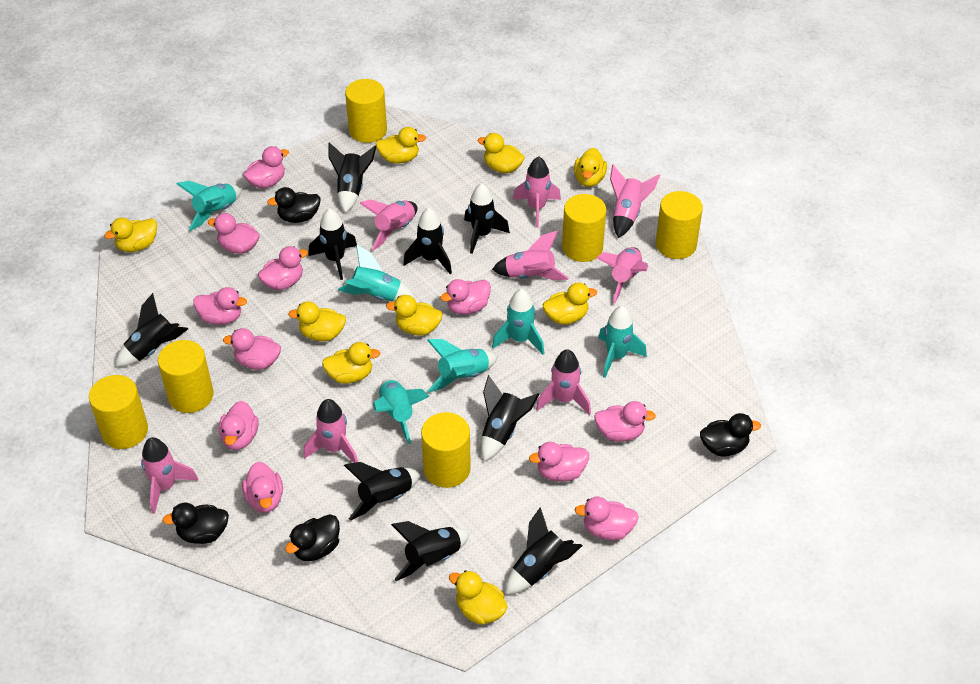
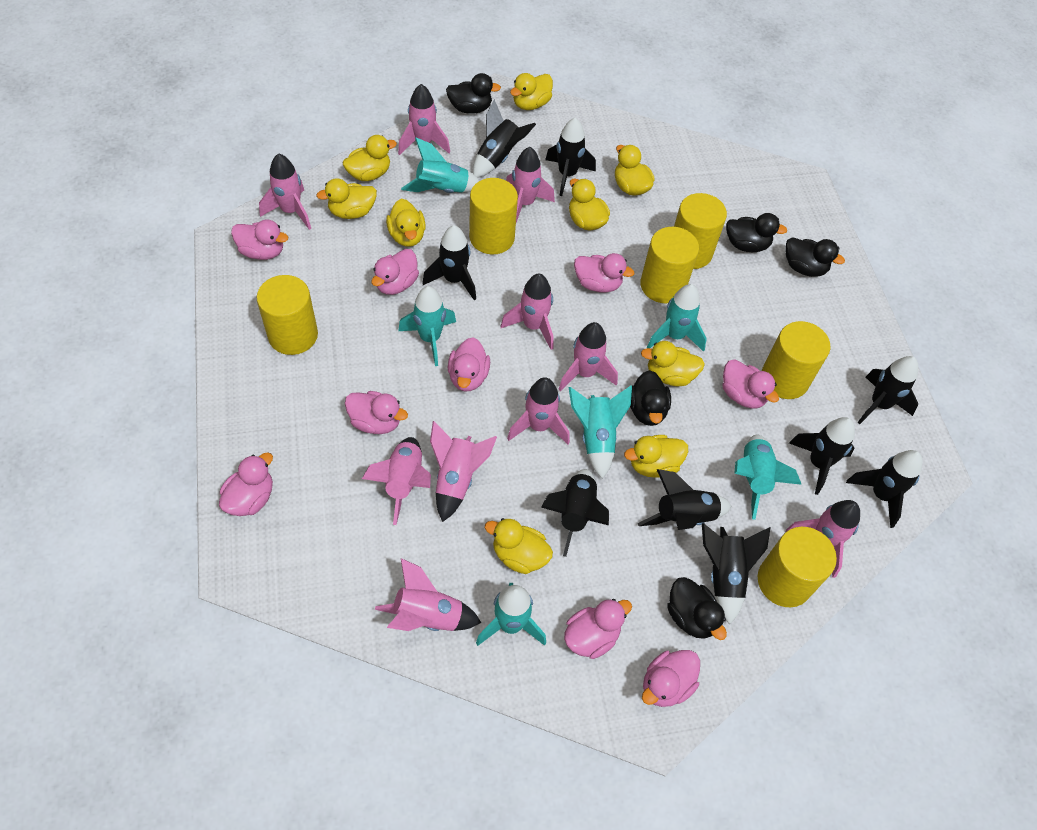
black duck: 4 -> 5
pink duck: 11 -> 9
pink rocket: 8 -> 10

